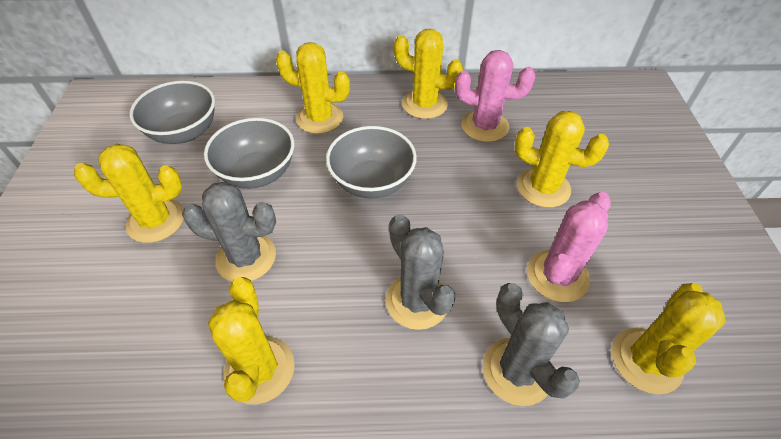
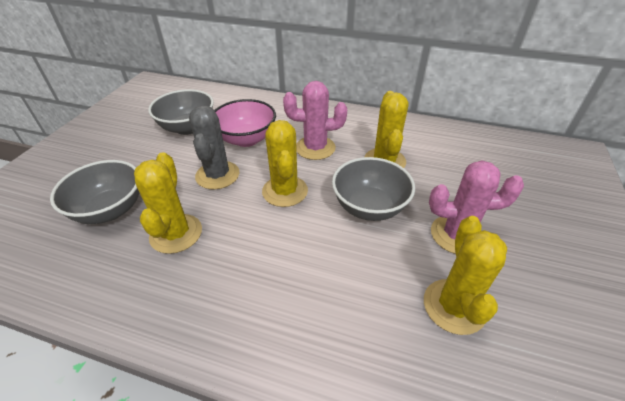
grey cactus: 3 -> 1
pink bowl: 0 -> 1
yellow cactus: 6 -> 4

